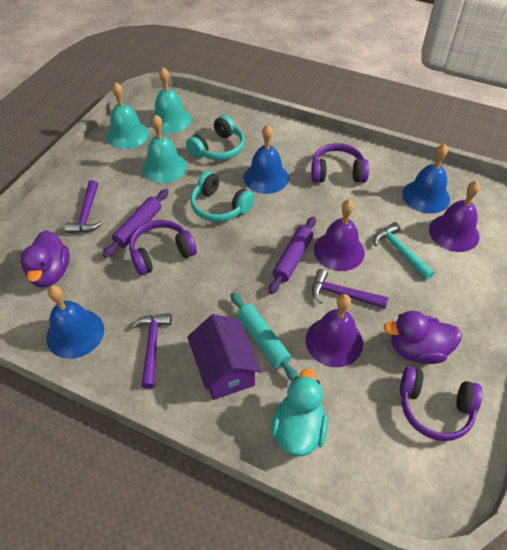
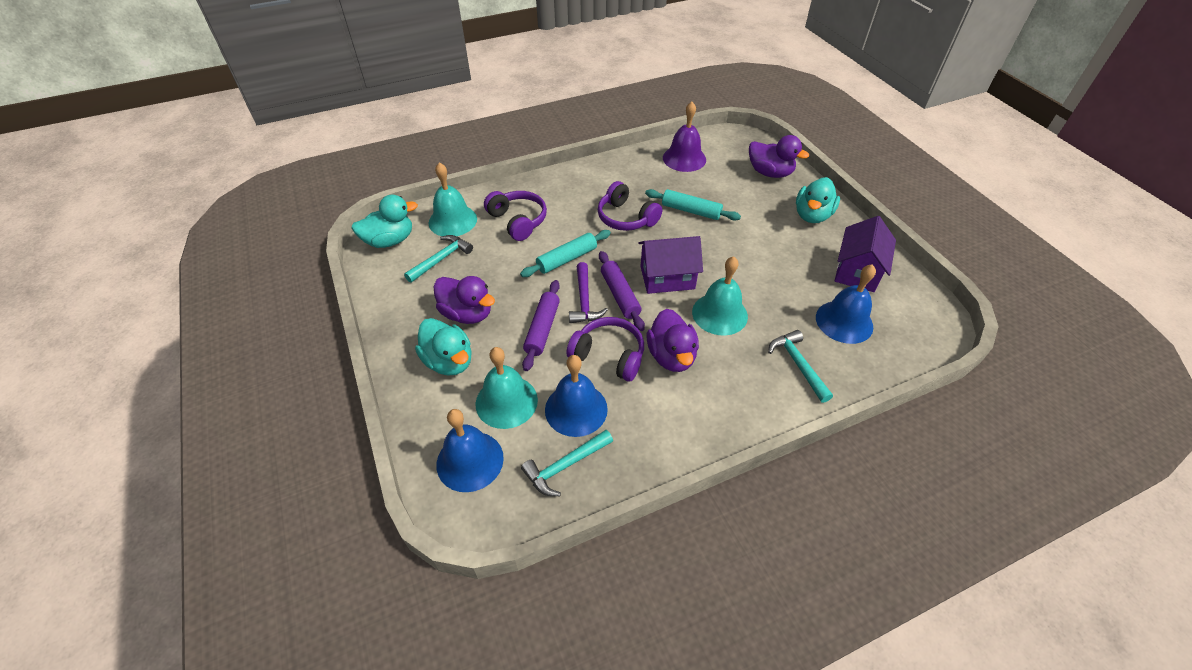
purple bell: 3 -> 1
purple duck: 2 -> 3
purple hammer: 3 -> 1
purple house: 1 -> 2
turquoise duck: 1 -> 3
turquoise hammer: 1 -> 3
turquoise headphones: 2 -> 0
turquoise rolling pin: 1 -> 2

